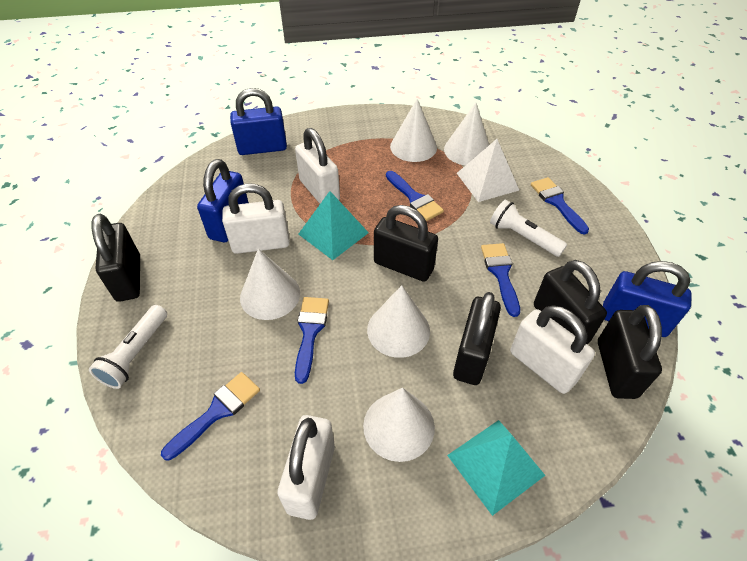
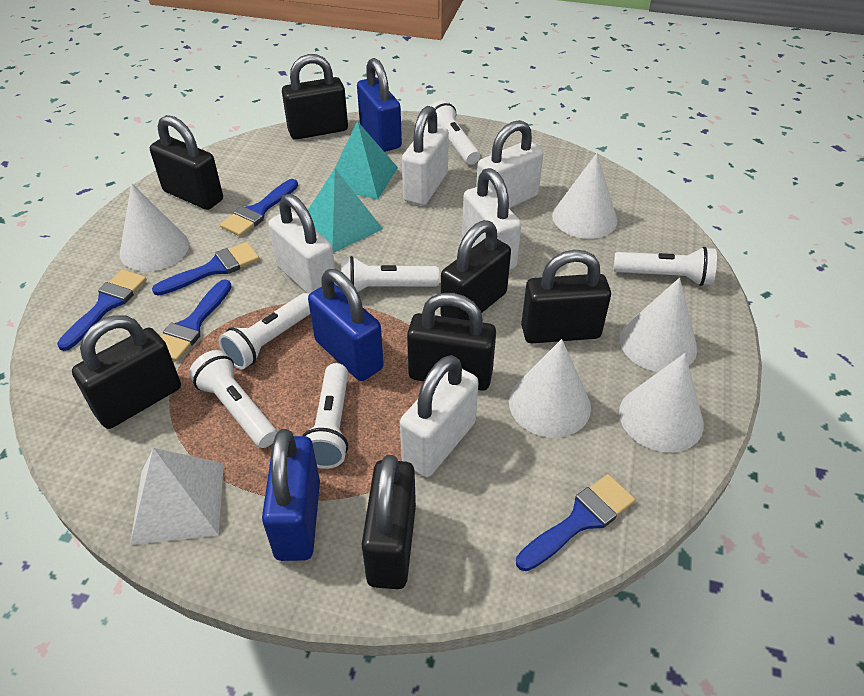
black padlock: 5 -> 7
white flashlight: 2 -> 6
white padlock: 4 -> 5

